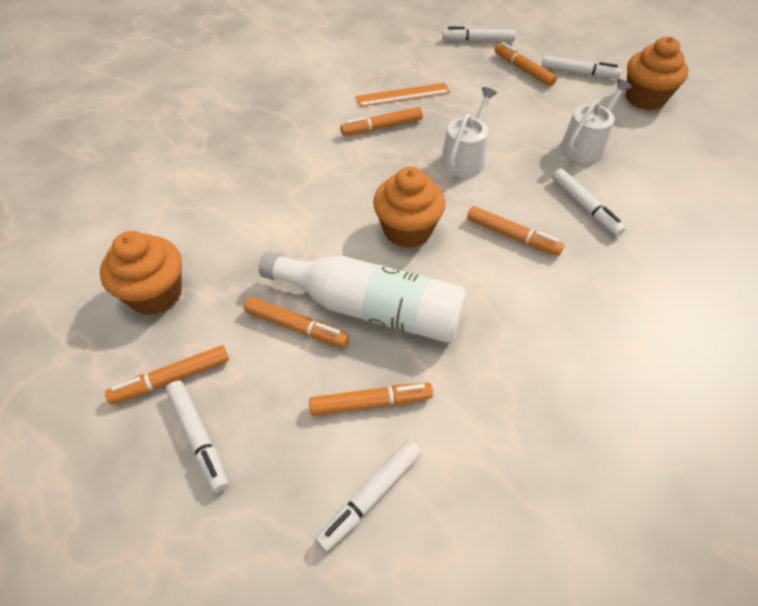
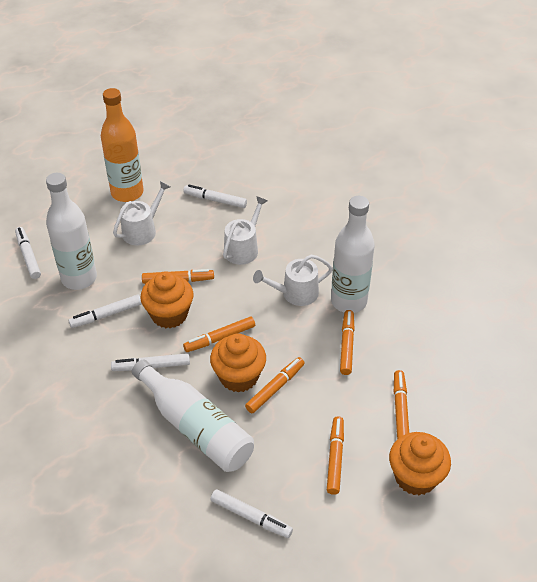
orange bottle: 0 -> 1
orange ruler: 1 -> 0
white bottle: 1 -> 3
white watering can: 2 -> 3

